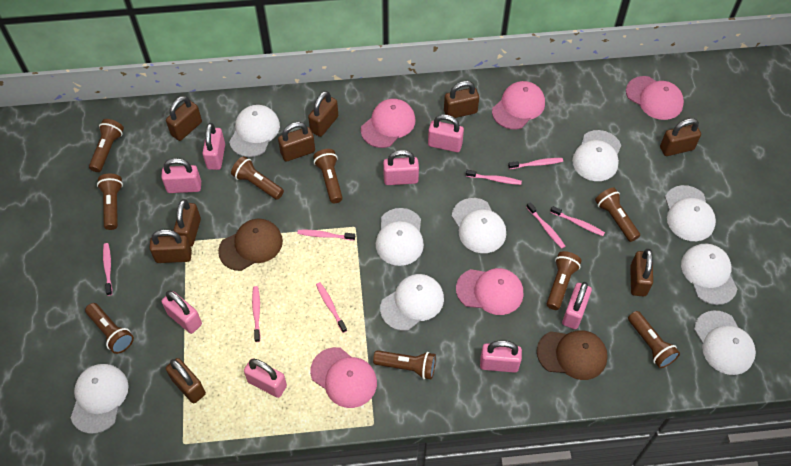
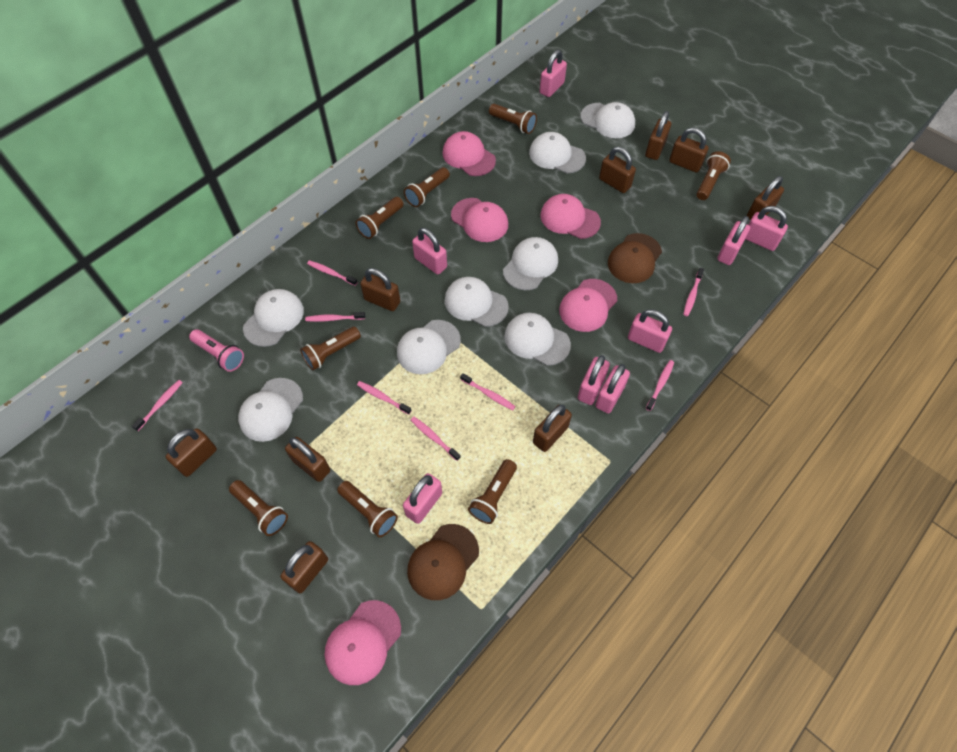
brown flashlight: 9 -> 8
pink flashlight: 0 -> 1
white cap: 9 -> 8

